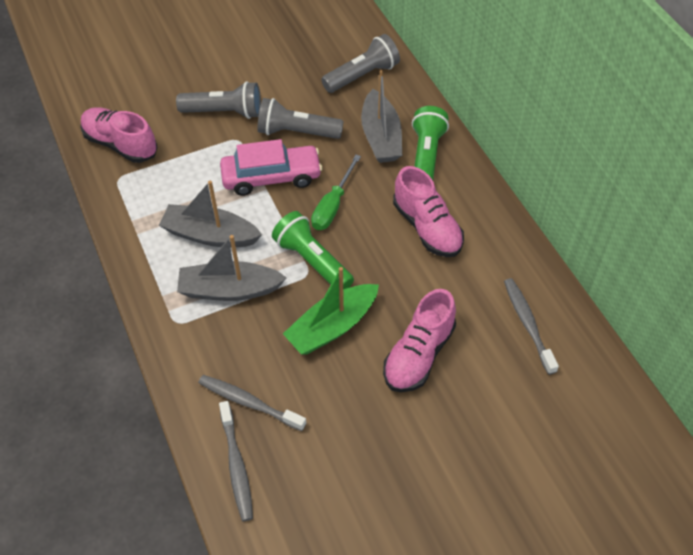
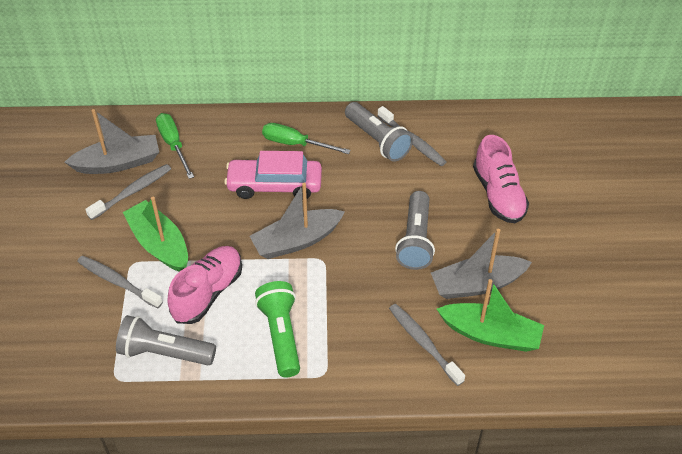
green boat: 1 -> 2
green flashlight: 2 -> 1
green screwdriver: 1 -> 2
grey toothbrush: 3 -> 4
pink shoe: 3 -> 2

